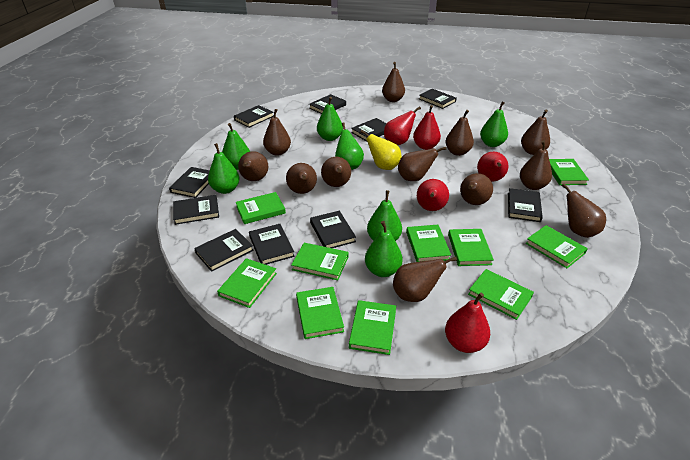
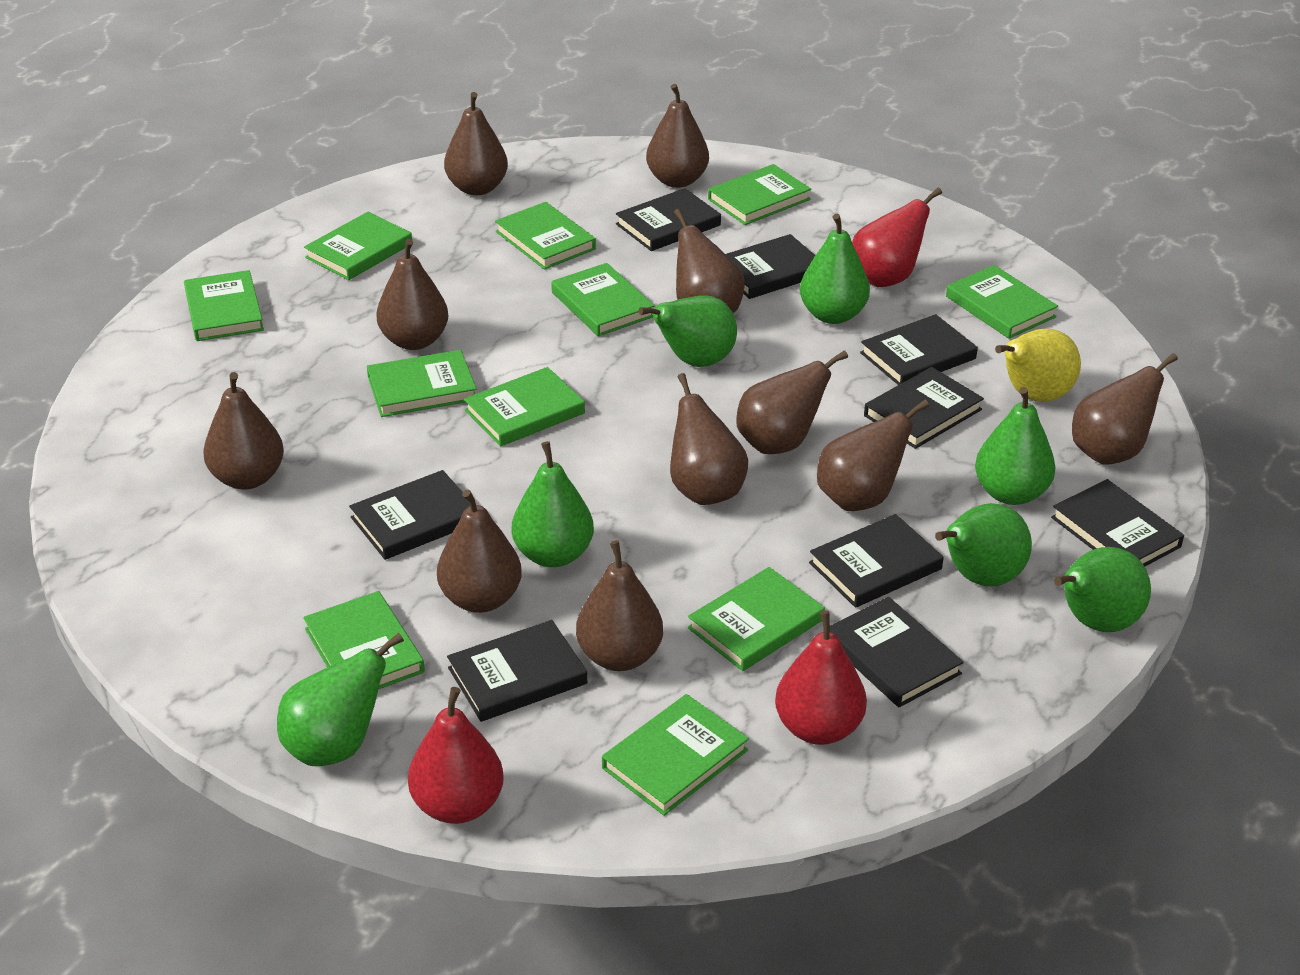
black book: 10 -> 9
brown pear: 12 -> 11
green book: 10 -> 11
red pear: 5 -> 3

